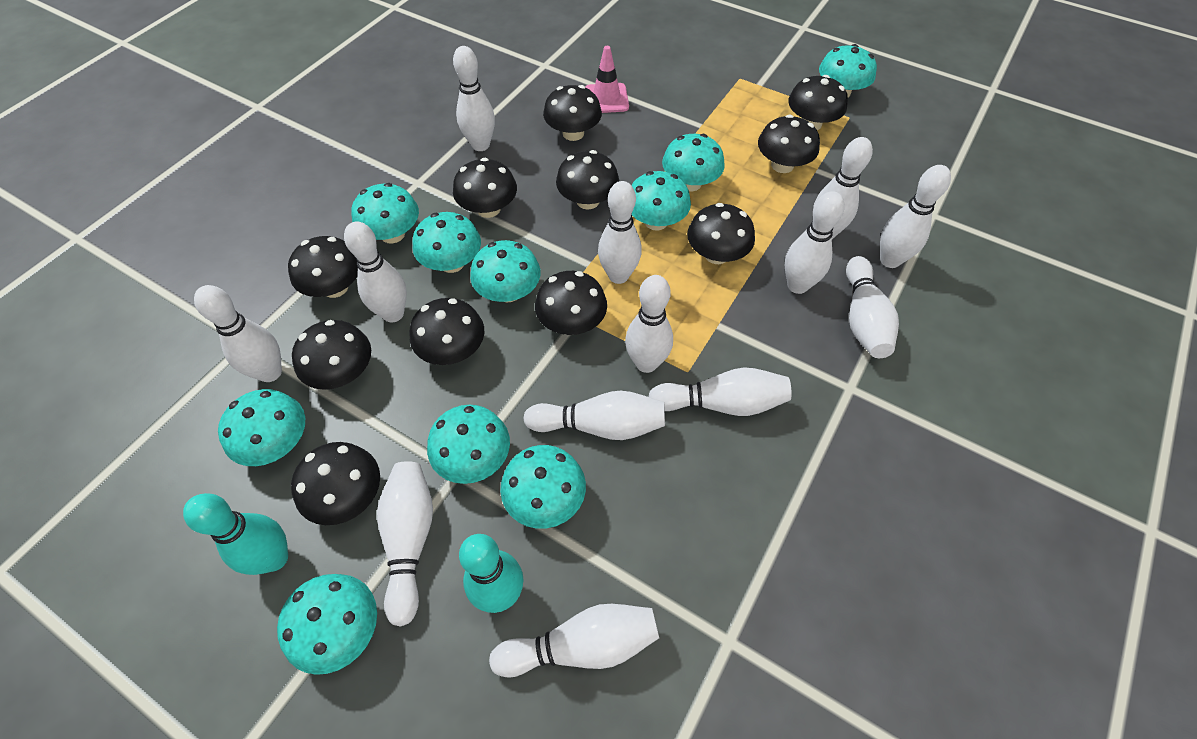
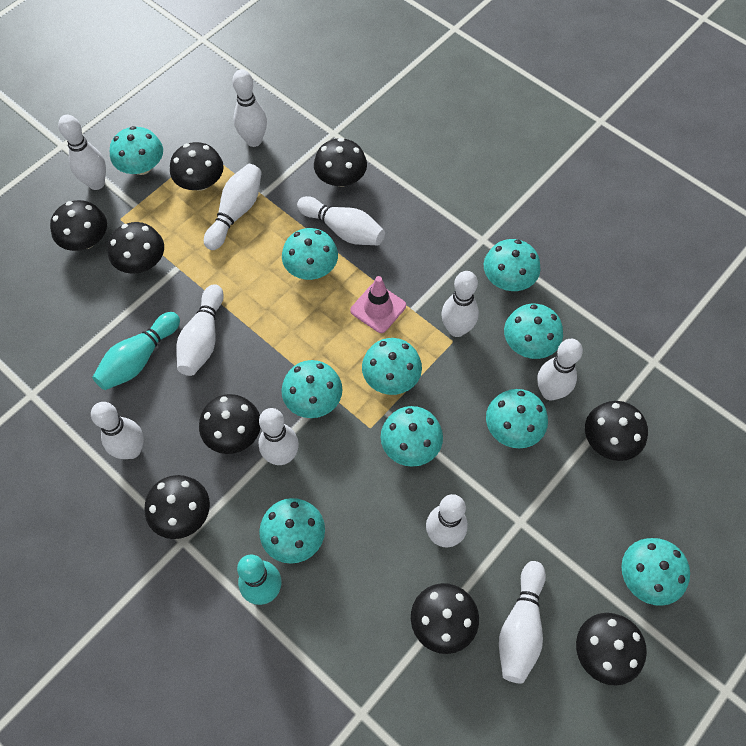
black mushroom: 11 -> 9
white bowling pin: 13 -> 11

